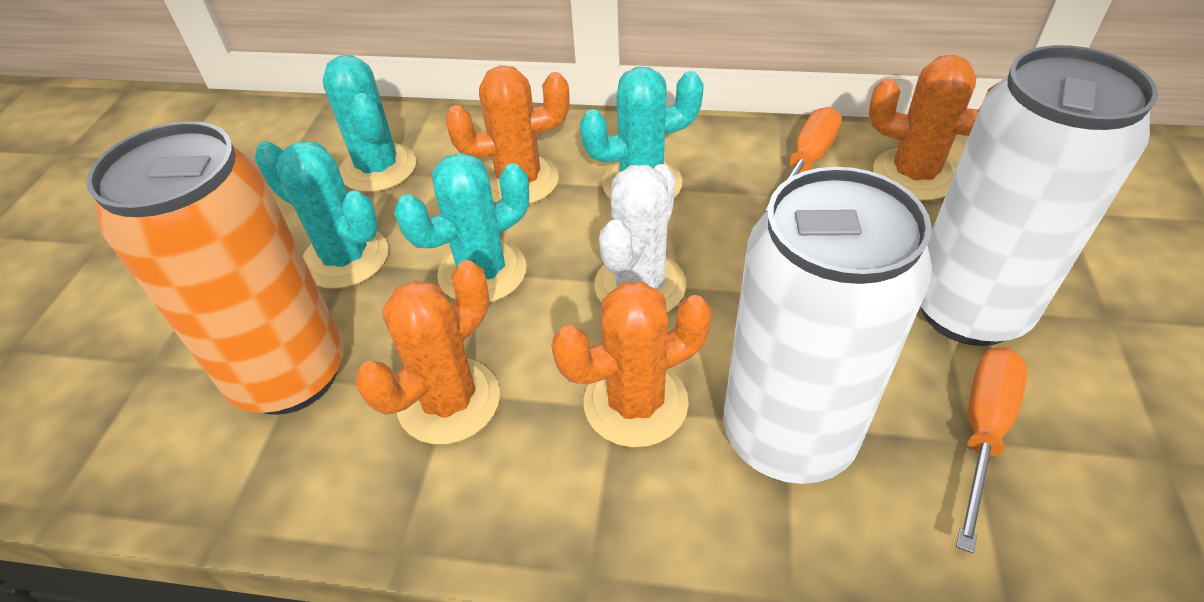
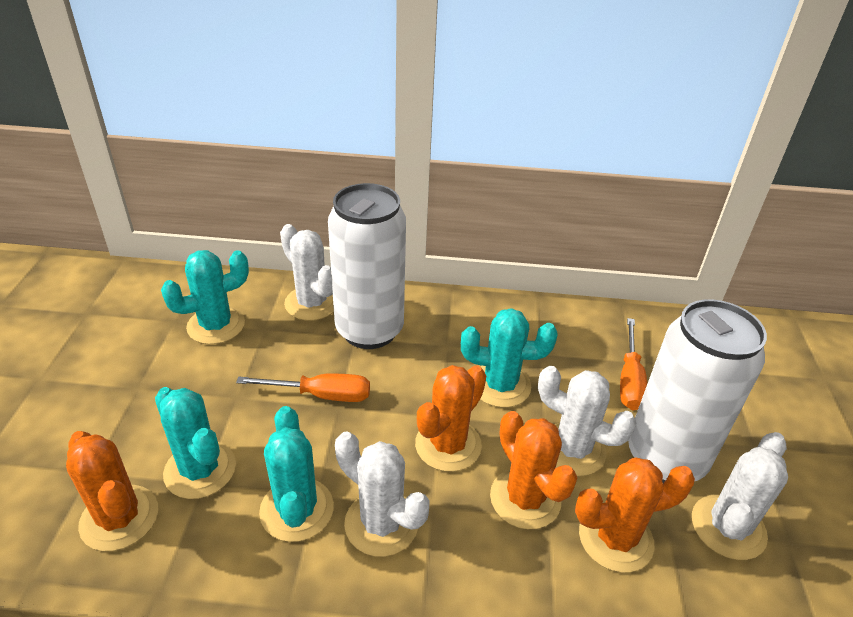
orange can: 1 -> 0
white cactus: 1 -> 4

